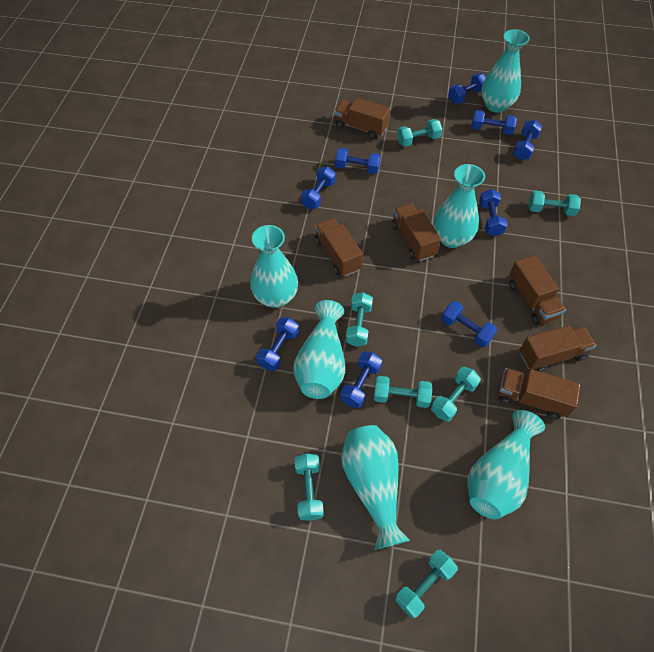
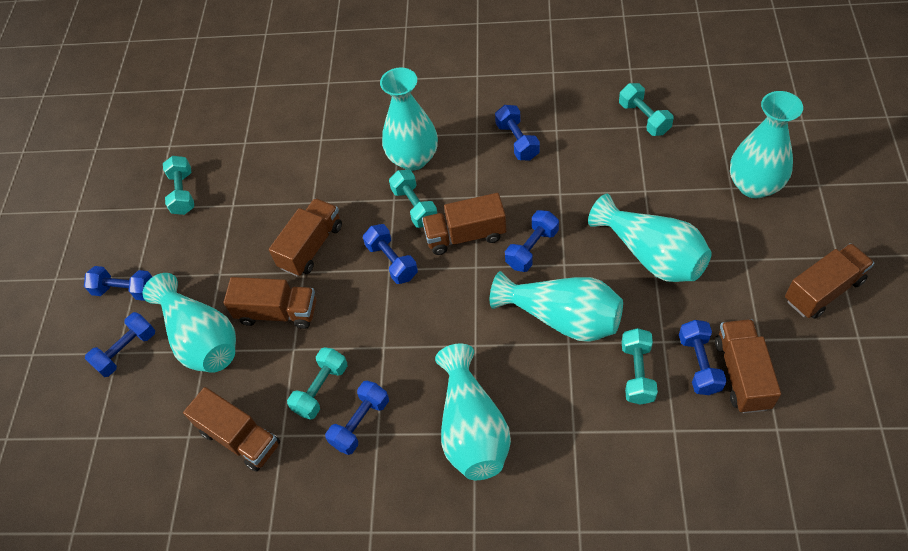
blue dumbbell: 9 -> 7
turquoise dumbbell: 7 -> 5

